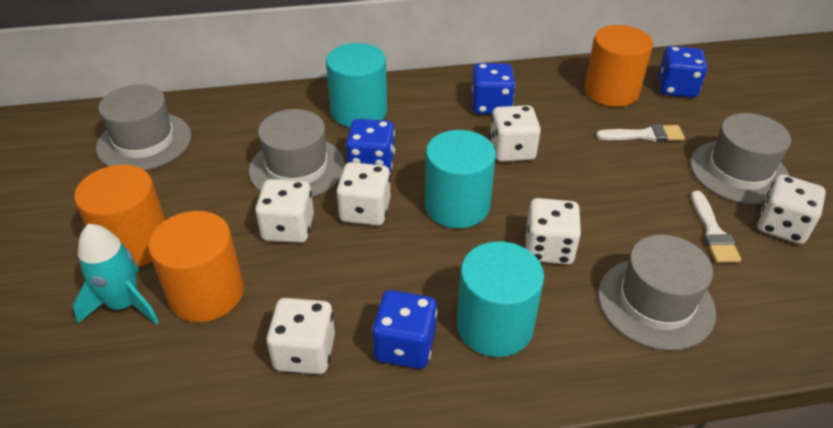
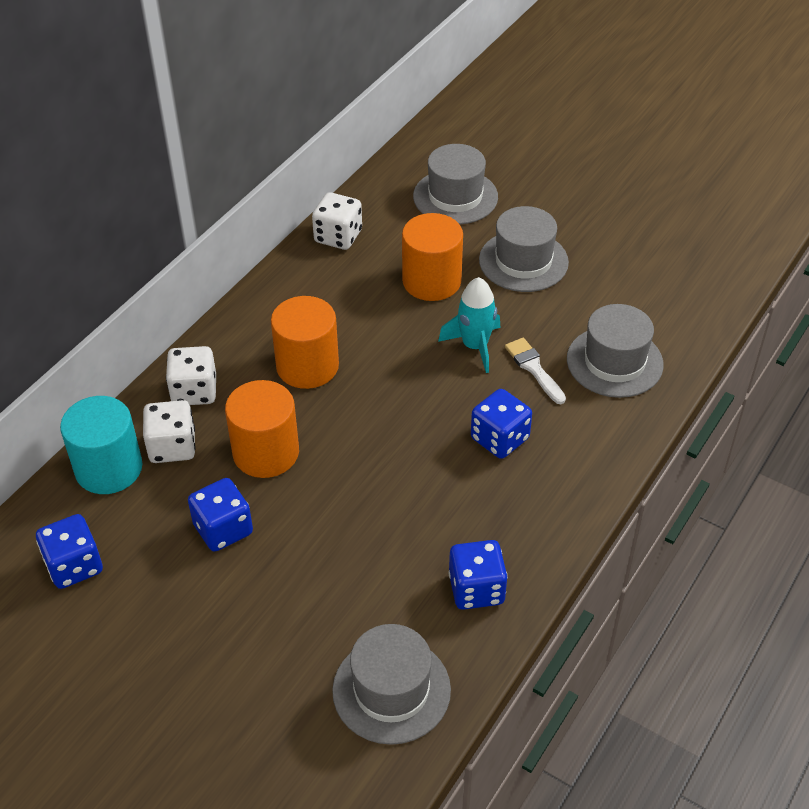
turquoise cylinder: 3 -> 1
white brush: 2 -> 1
white dice: 6 -> 3

